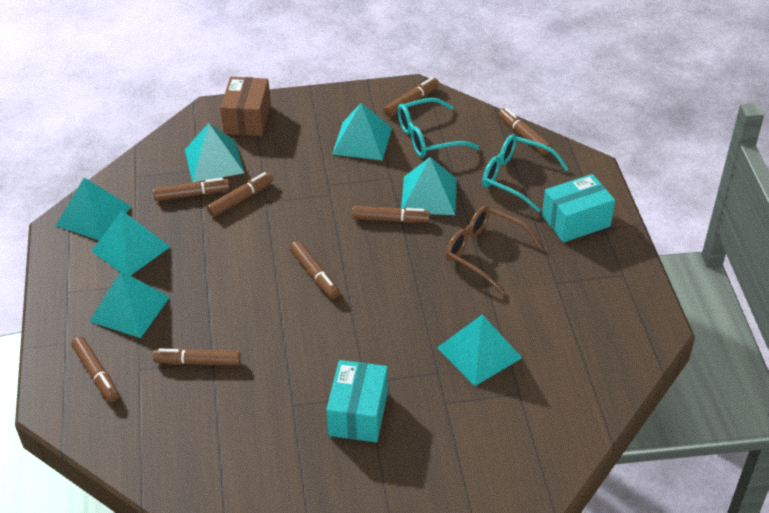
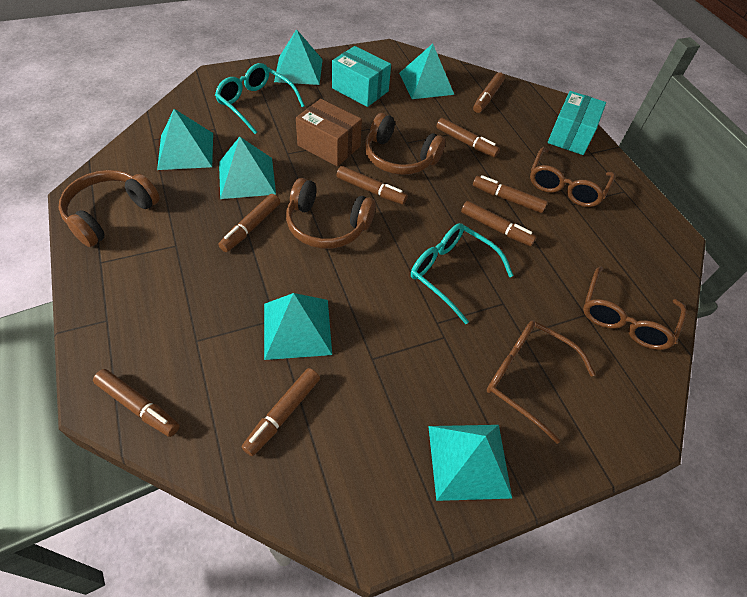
brown glasses: 1 -> 3
brown headphones: 0 -> 3
turquoise pyramid: 7 -> 6

